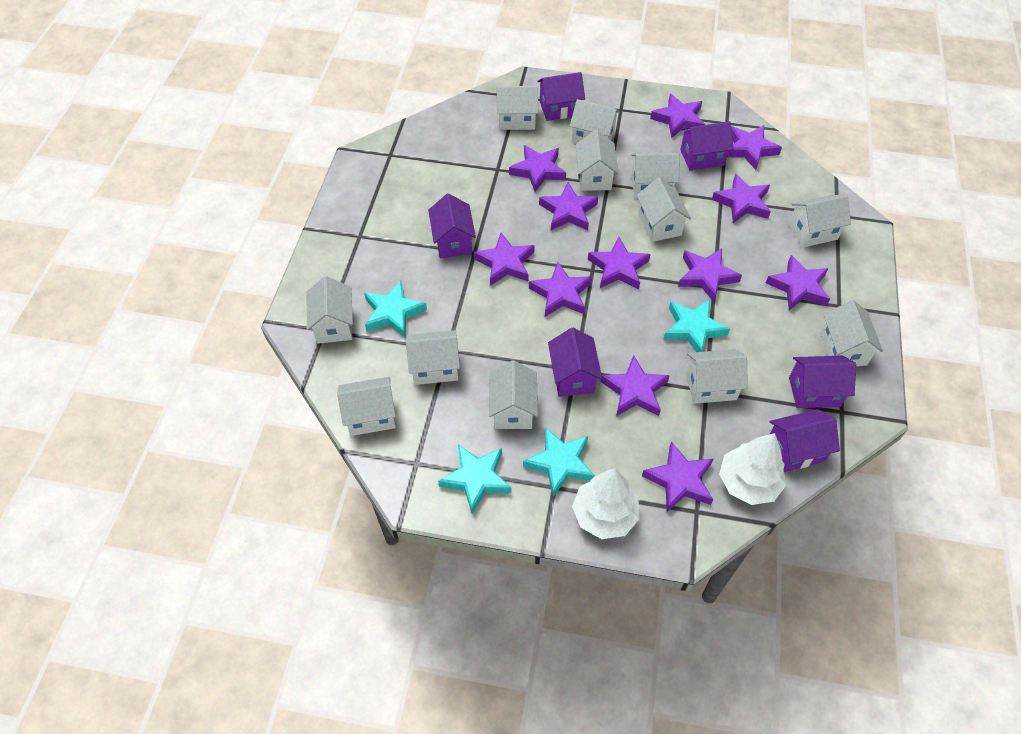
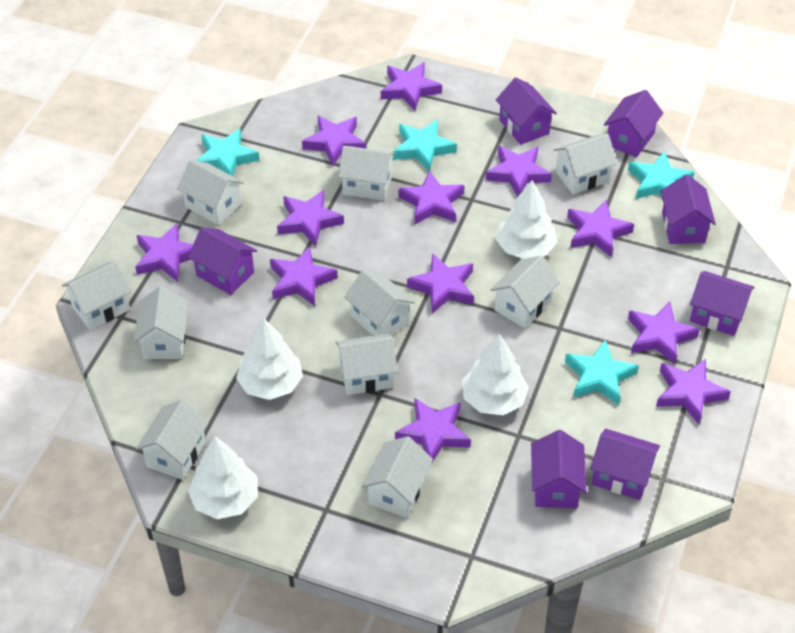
purple house: 6 -> 7
white house: 12 -> 10
white tree: 2 -> 4

